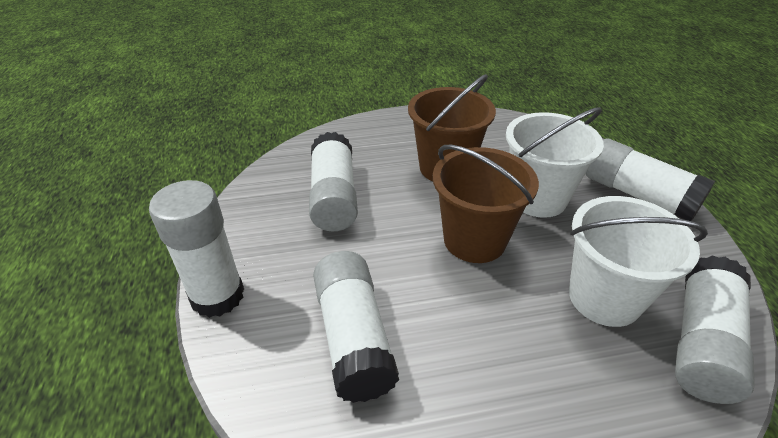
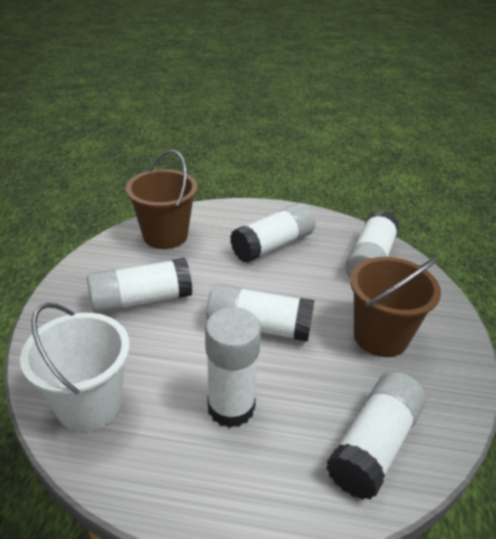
white bucket: 2 -> 1
white glue stick: 5 -> 6

